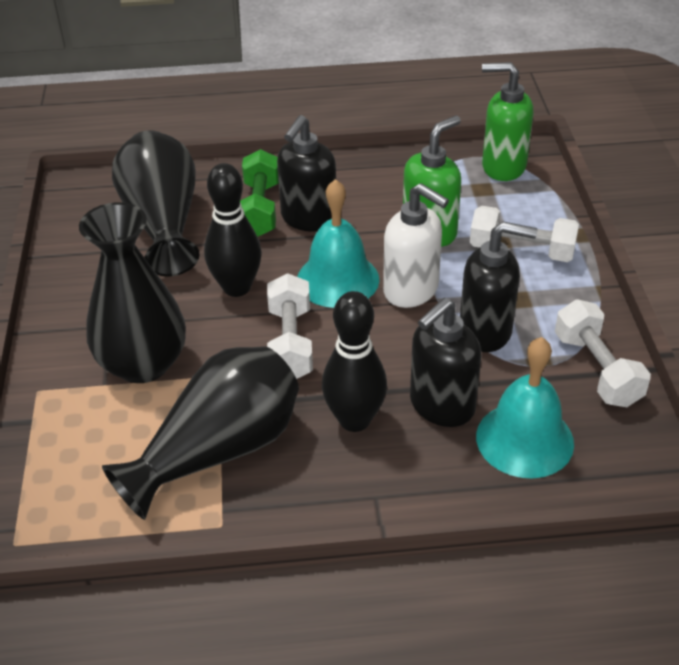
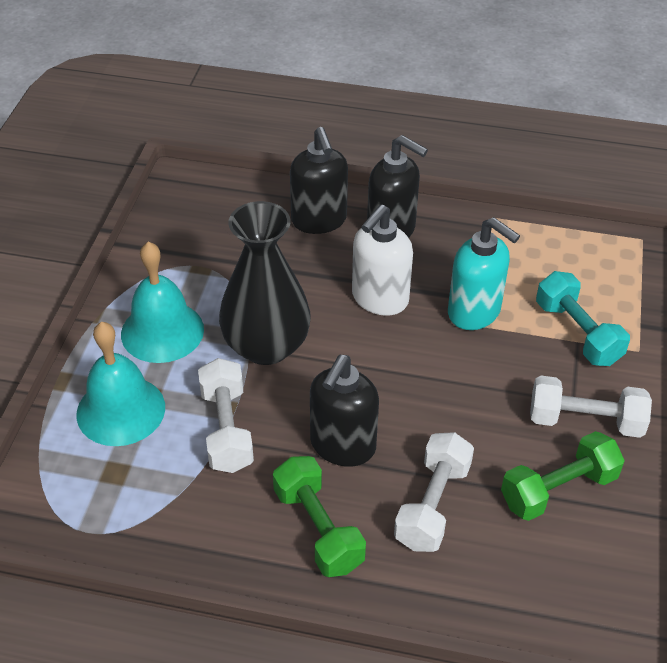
black bowling pin: 2 -> 0
black vase: 3 -> 1
green dumbbell: 1 -> 2
green soap dispenser: 2 -> 0
turquoise dumbbell: 0 -> 1
turquoise soap dispenser: 0 -> 1

